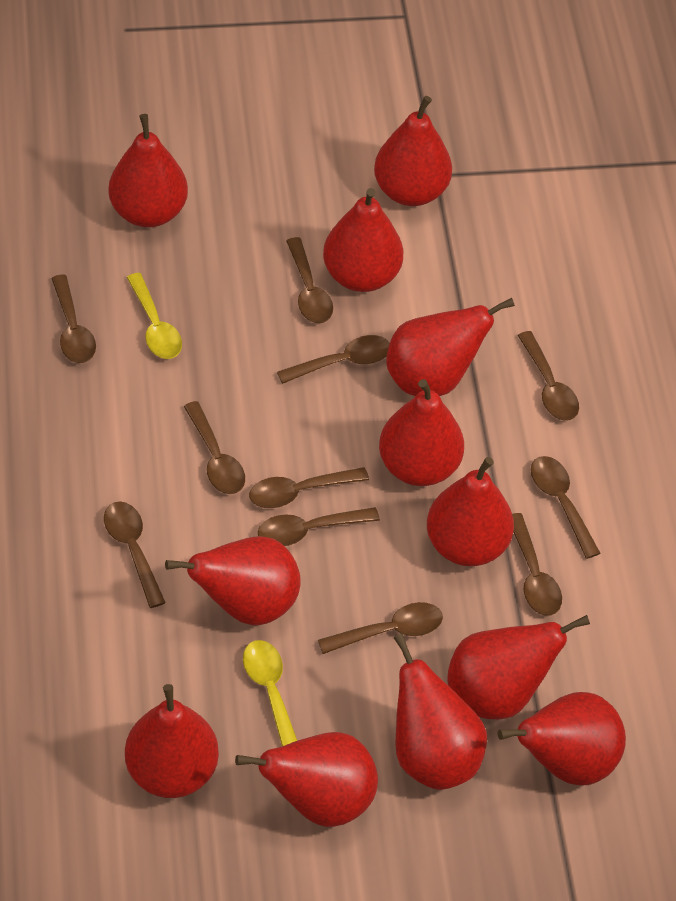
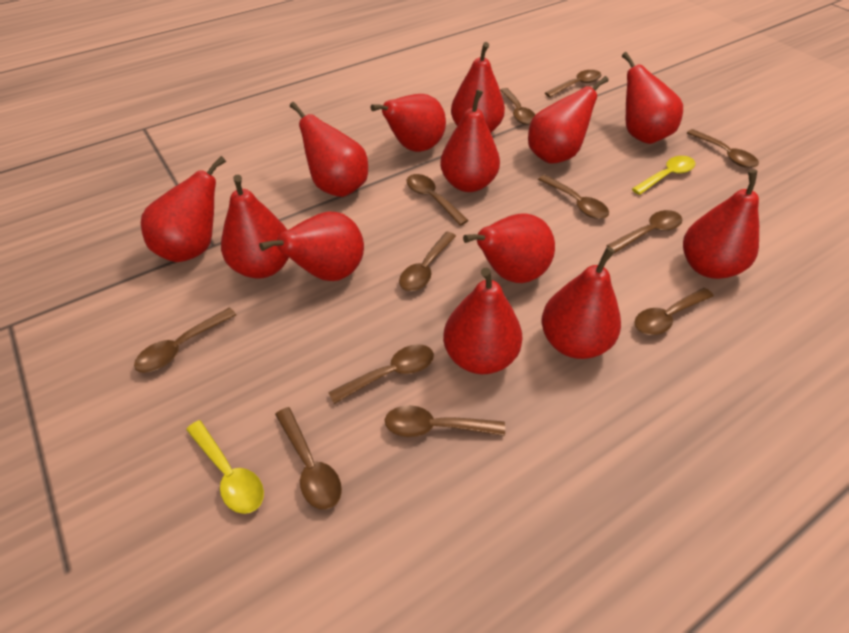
brown spoon: 11 -> 12
red pear: 12 -> 13

